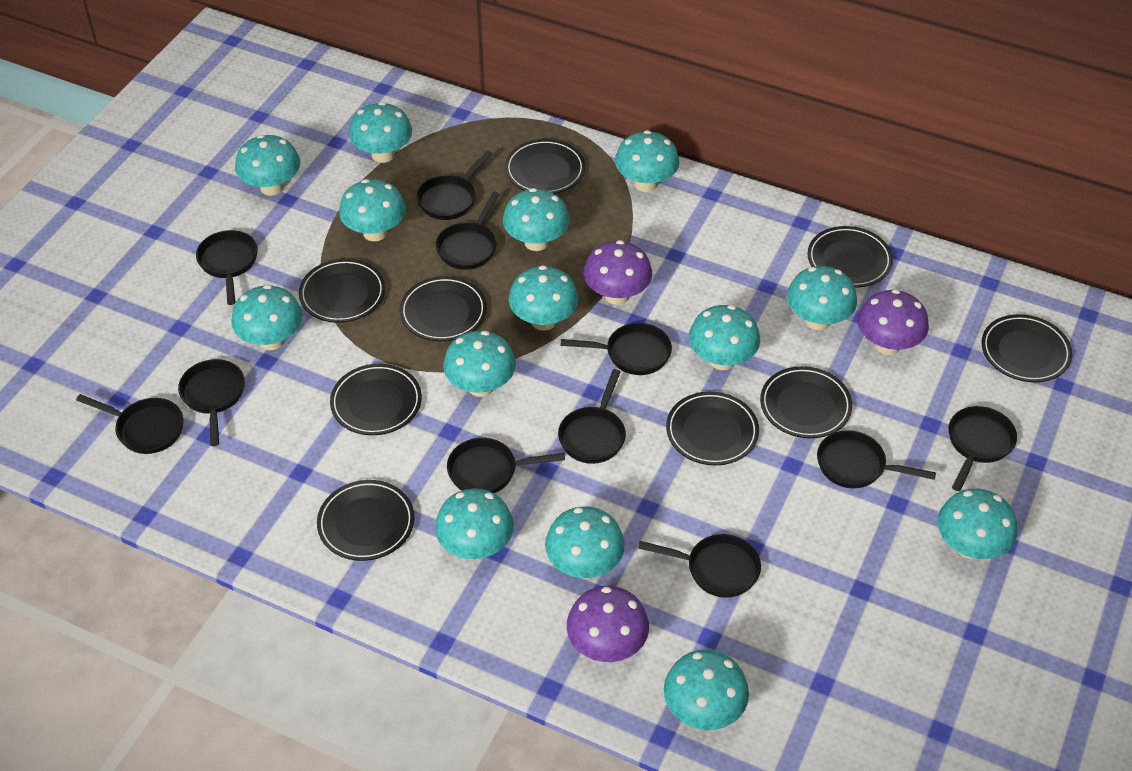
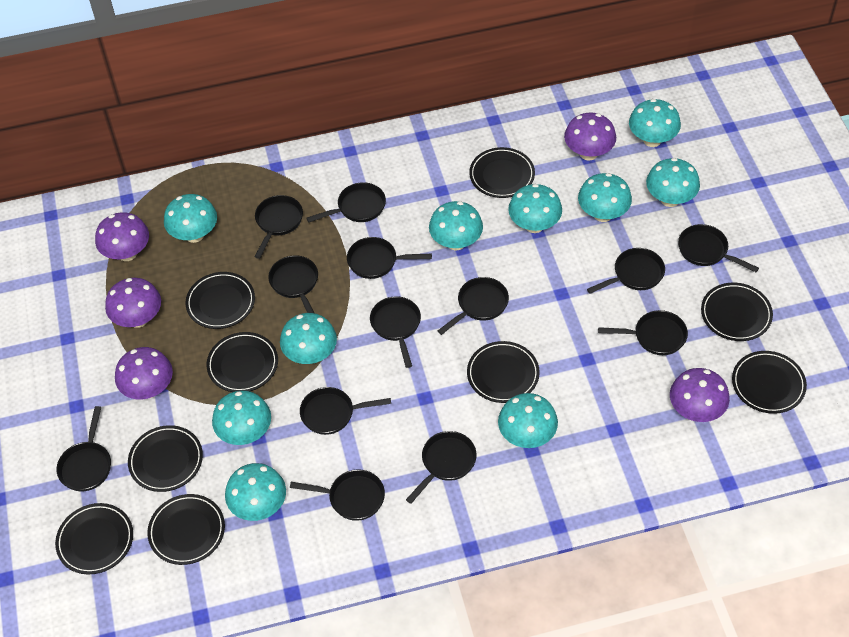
black pan: 11 -> 13
purple mushroom: 3 -> 5
turquoise mushroom: 14 -> 10

